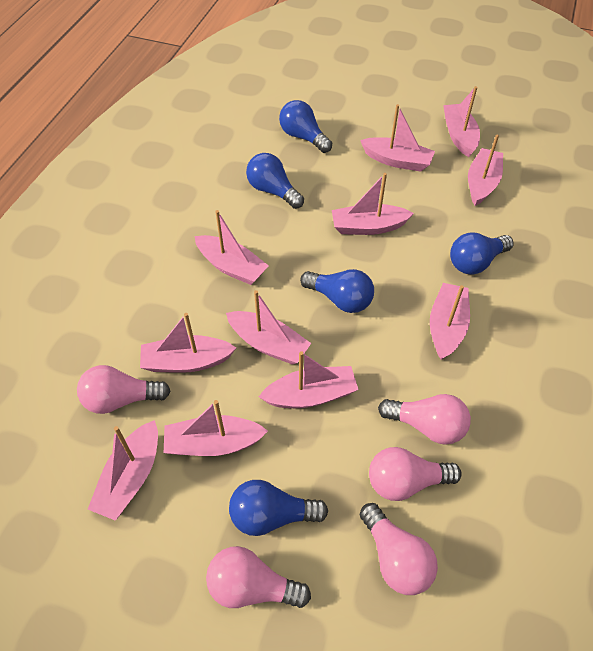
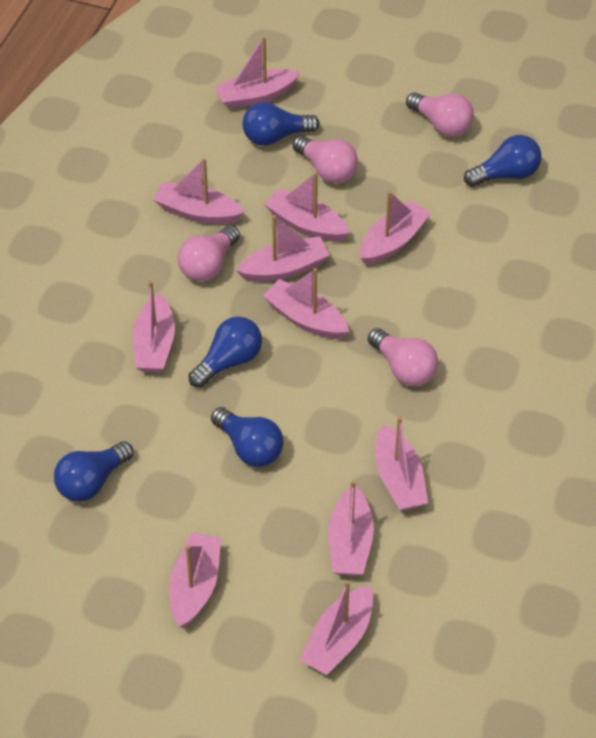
pink light bulb: 5 -> 4

